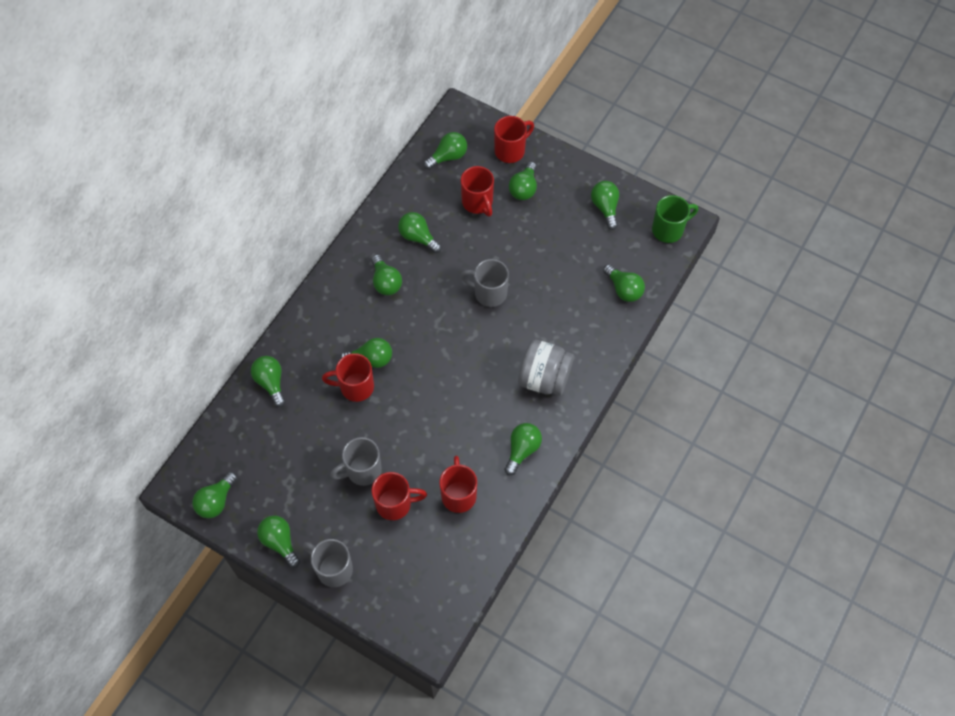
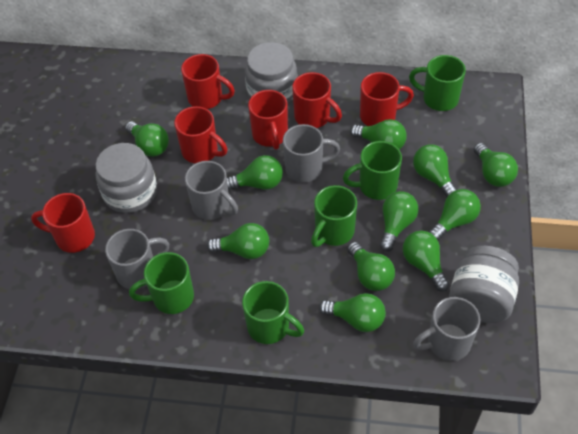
green mug: 1 -> 5
grey jar: 1 -> 3
grey mug: 3 -> 4
red mug: 5 -> 6

